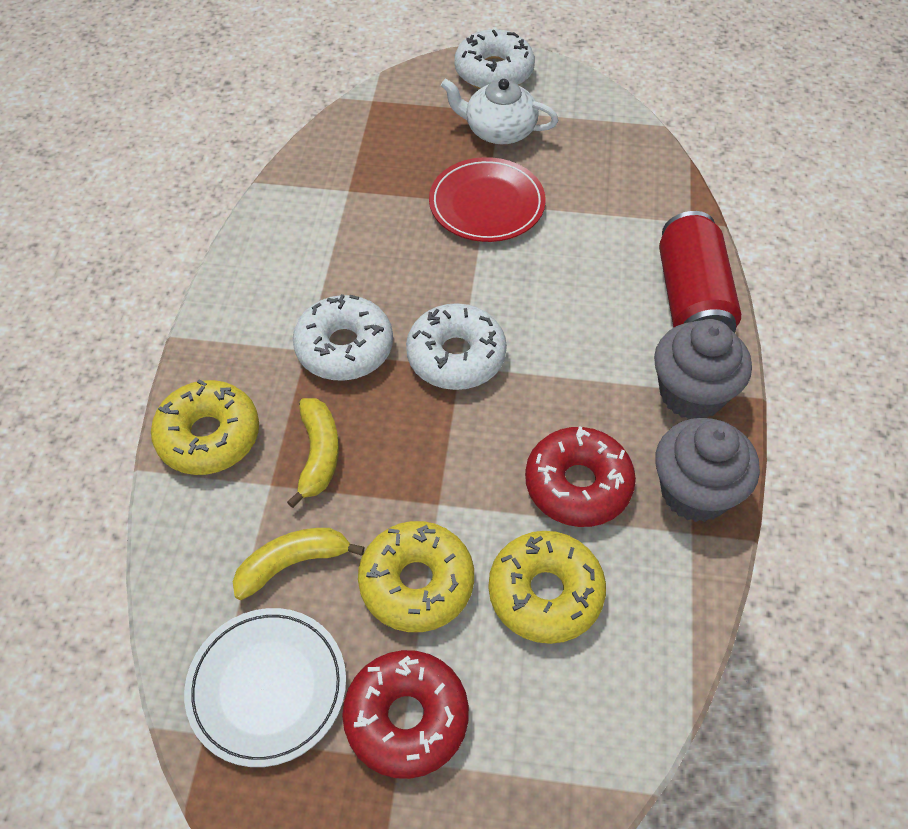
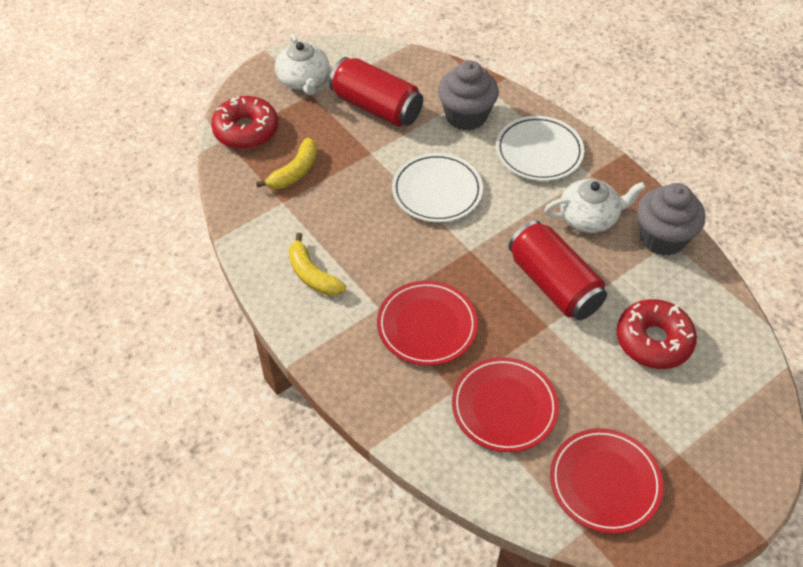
red can: 1 -> 2
red plate: 1 -> 3
white donut: 3 -> 0
white plate: 1 -> 2
white teapot: 1 -> 2
yellow donut: 3 -> 0

